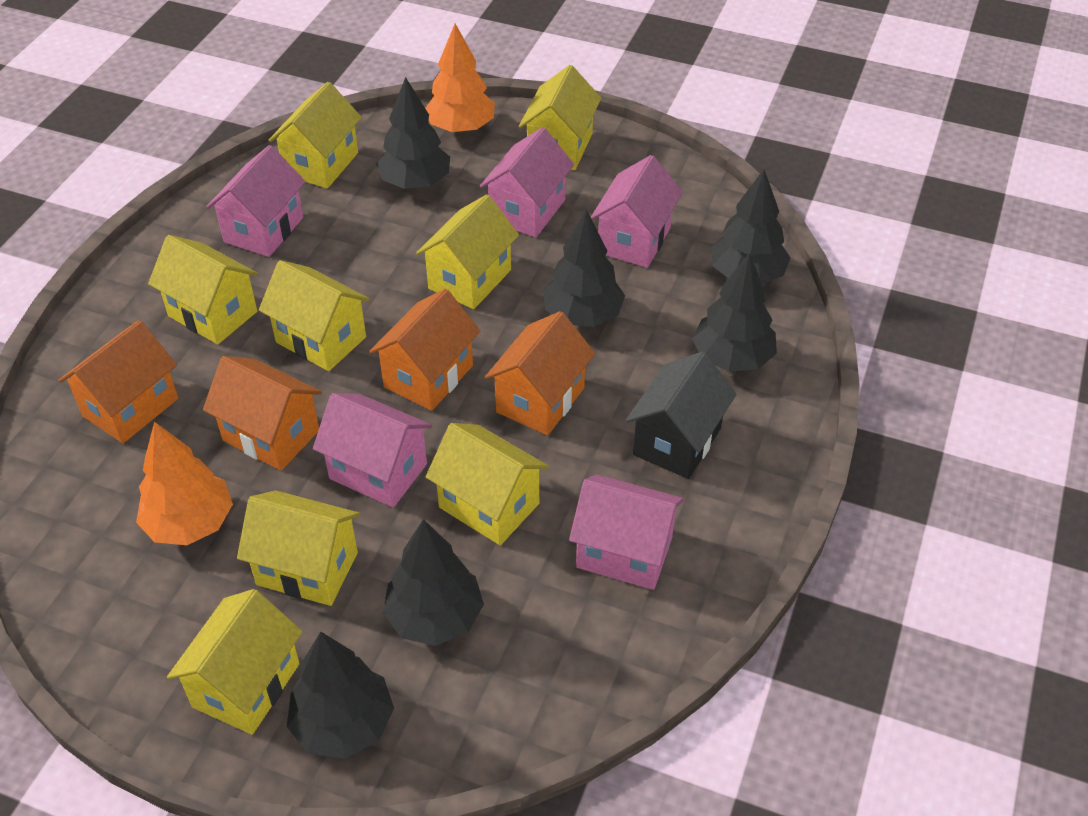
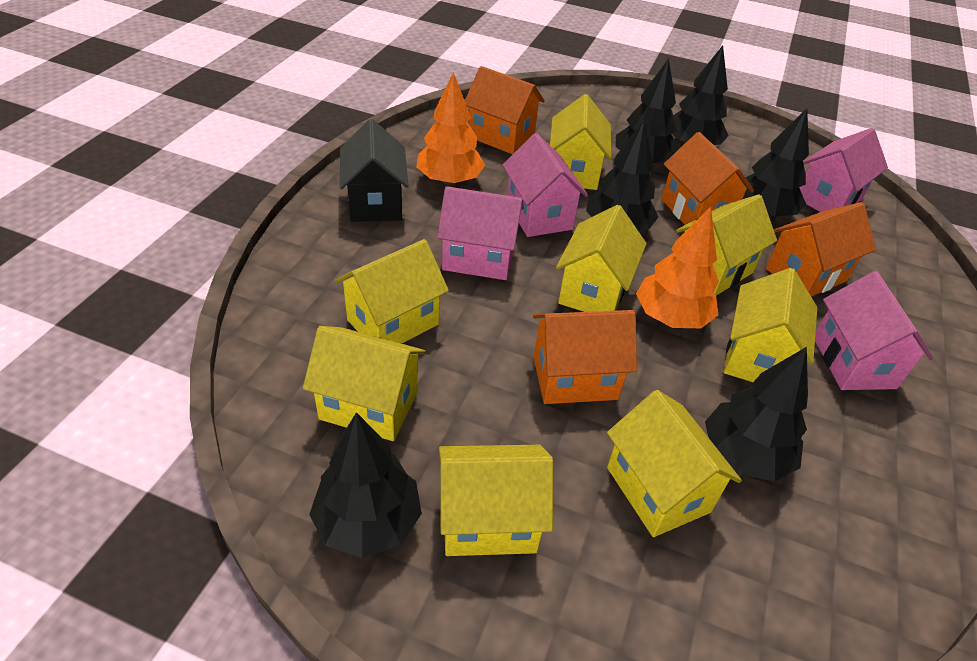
pink house: 5 -> 4

